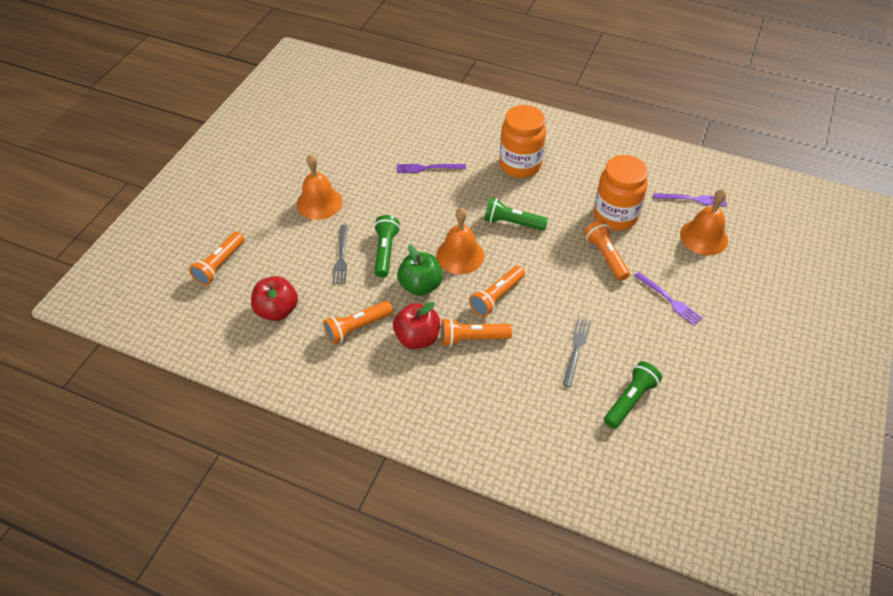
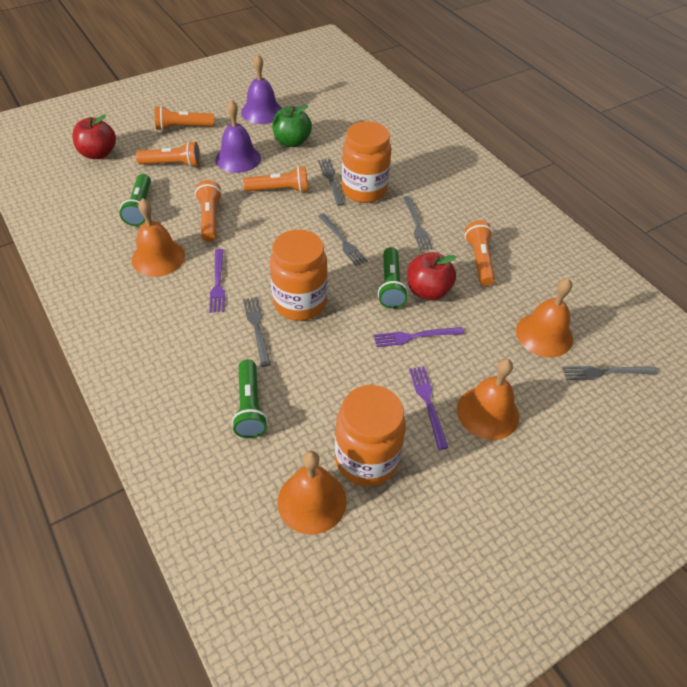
grey fork: 2 -> 5
orange bell: 3 -> 4
orange jar: 2 -> 3
purple bell: 0 -> 2

